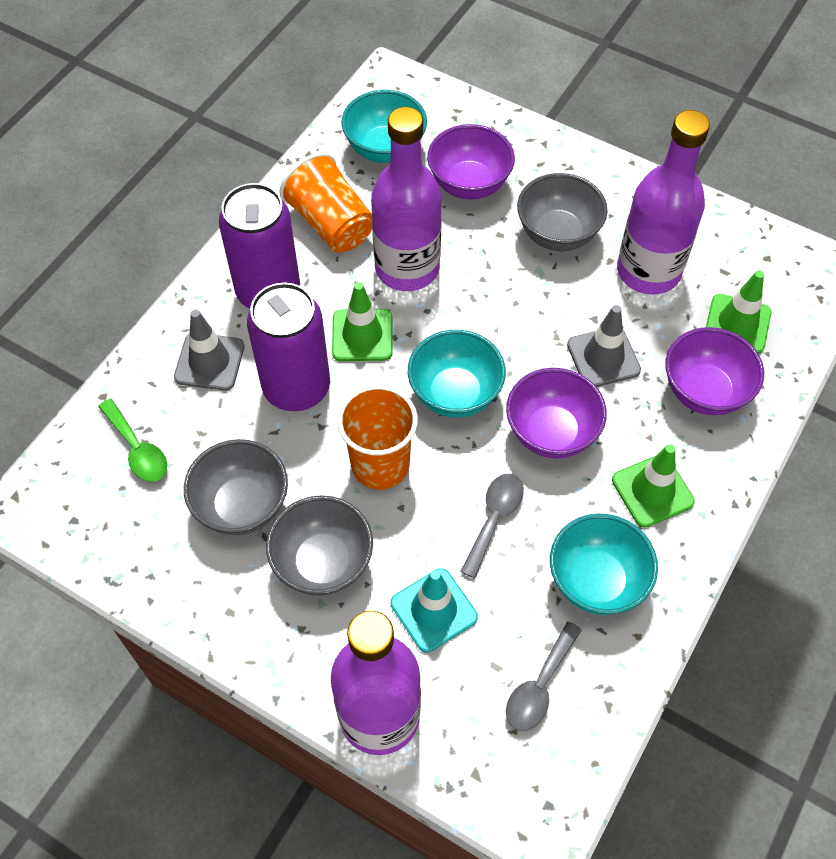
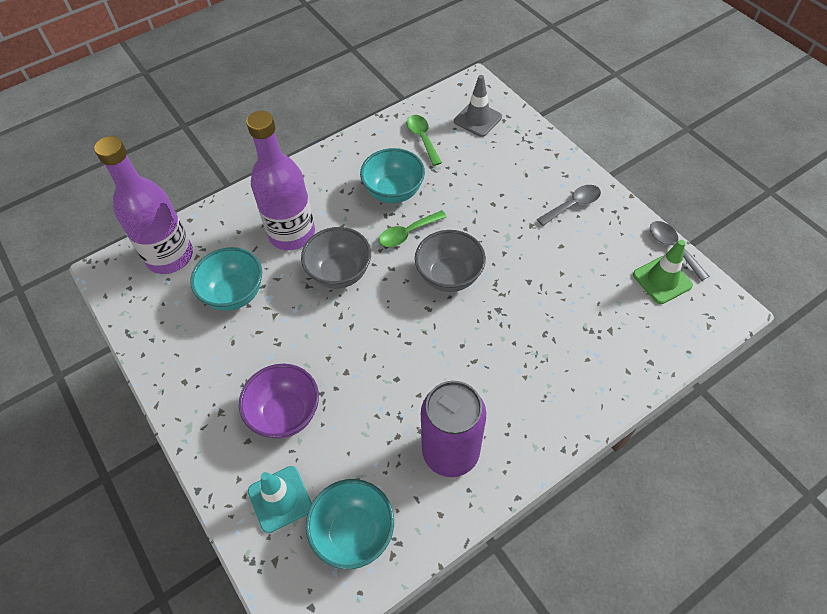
green spoon: 1 -> 2
green traffic cone: 3 -> 1
grey bowl: 3 -> 2
grey traffic cone: 2 -> 1
orange cup: 2 -> 0
purple bottle: 3 -> 2
purple bowl: 3 -> 1
purple can: 2 -> 1

